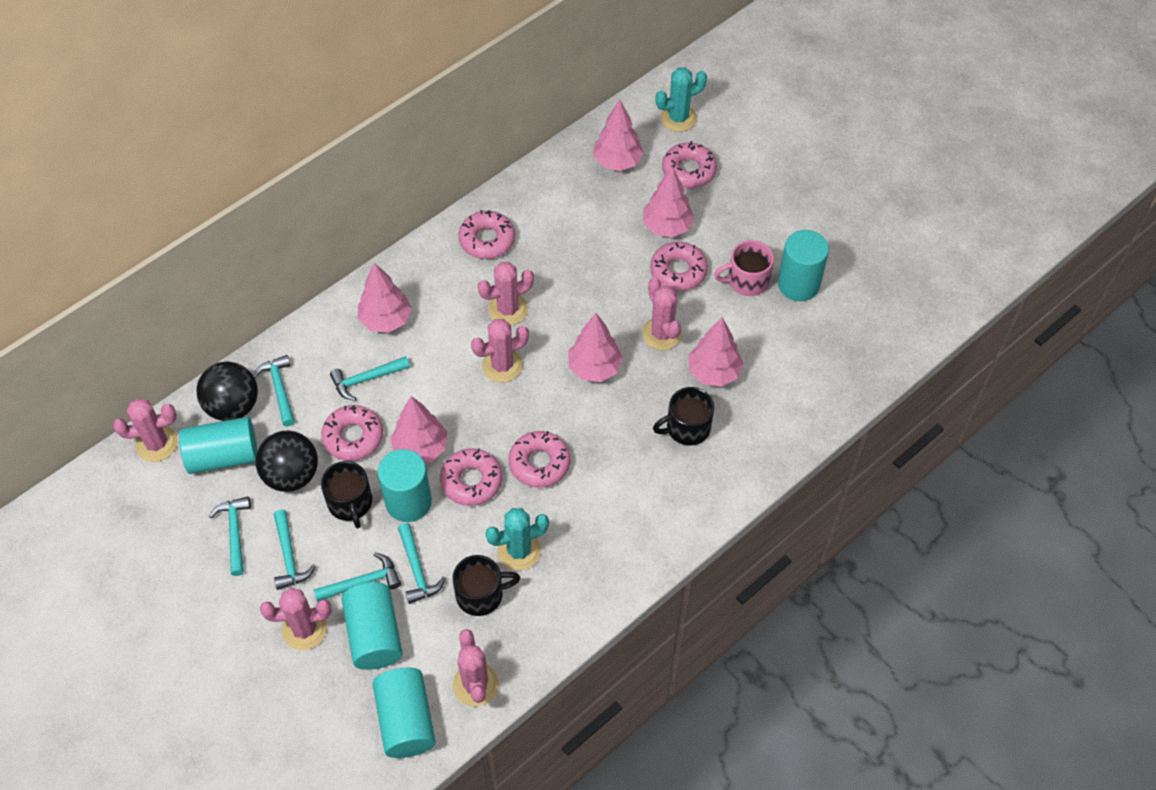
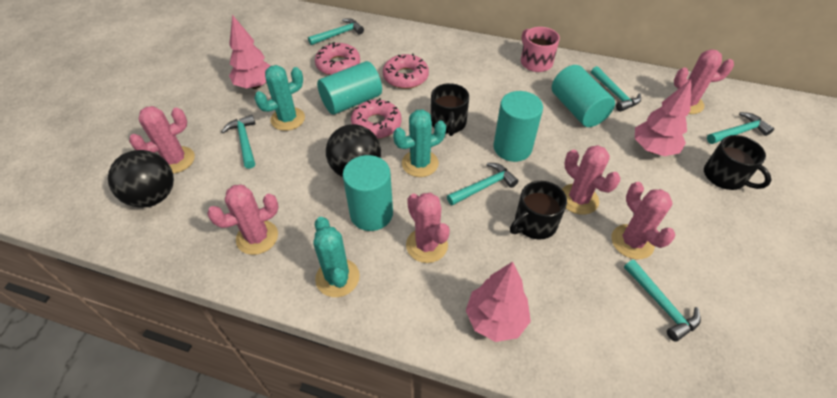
pink donut: 6 -> 3
pink tree: 6 -> 3
turquoise cactus: 2 -> 3
turquoise cylinder: 5 -> 4

